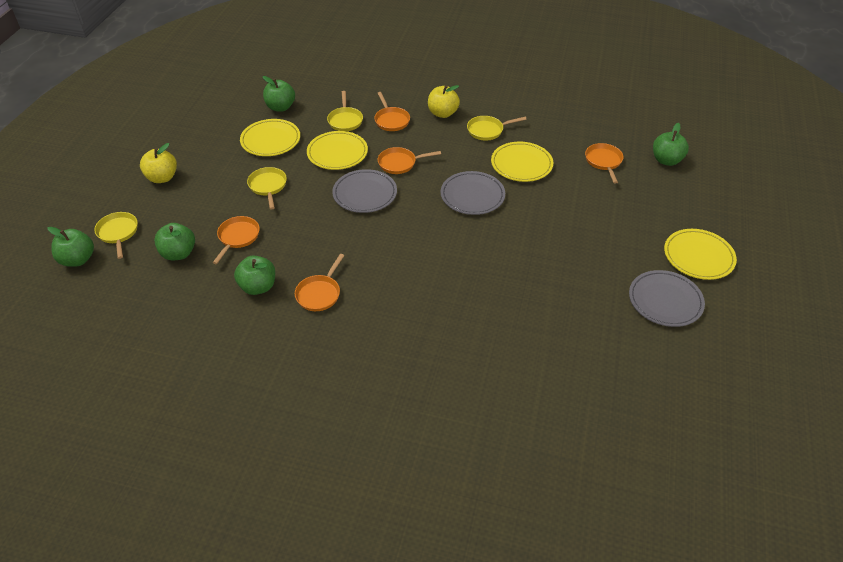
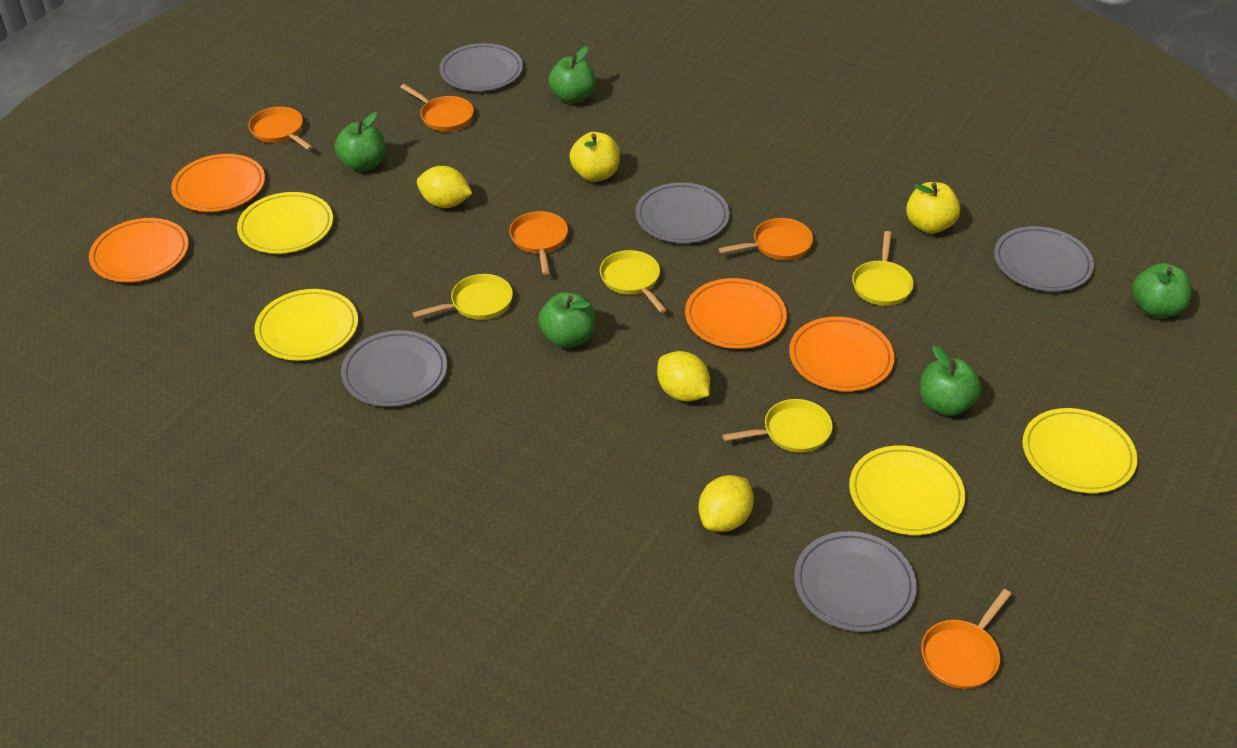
grey plate: 3 -> 5
orange plate: 0 -> 4
yellow lemon: 0 -> 3

